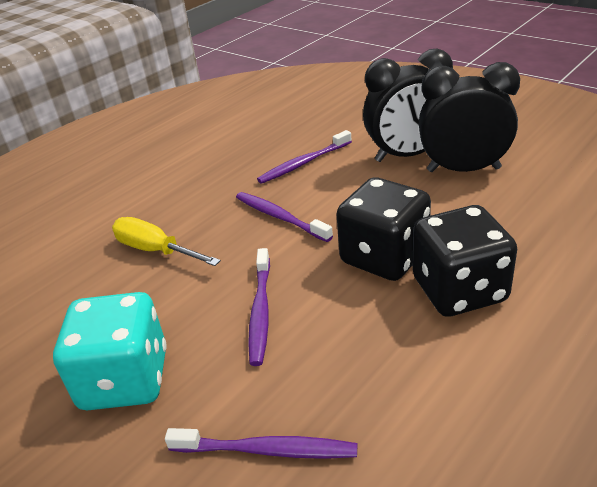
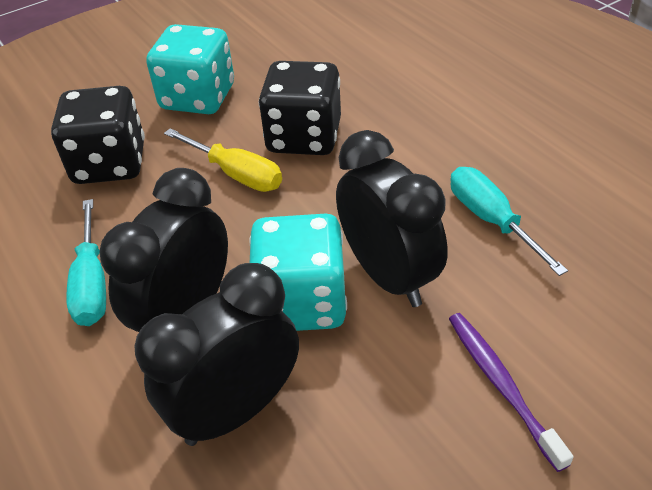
black clock: 2 -> 3
purple toothbrush: 4 -> 1
turquoise dice: 1 -> 2
turquoise screwdriver: 0 -> 2

